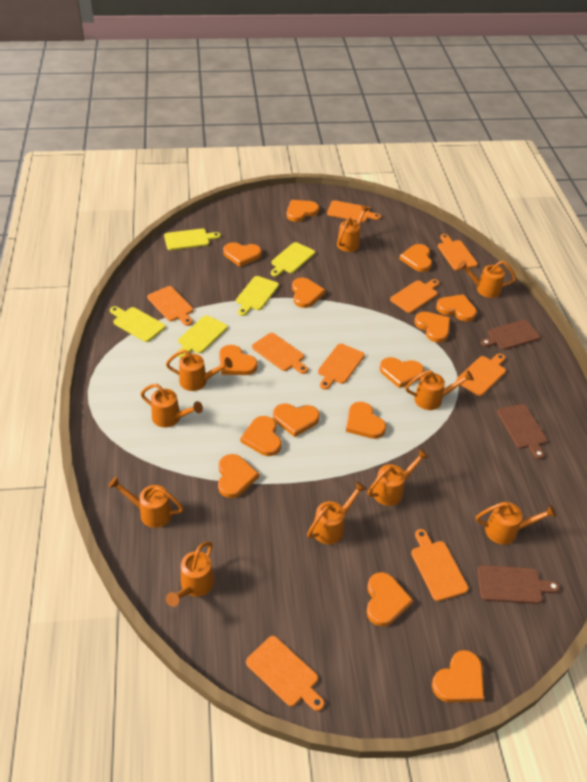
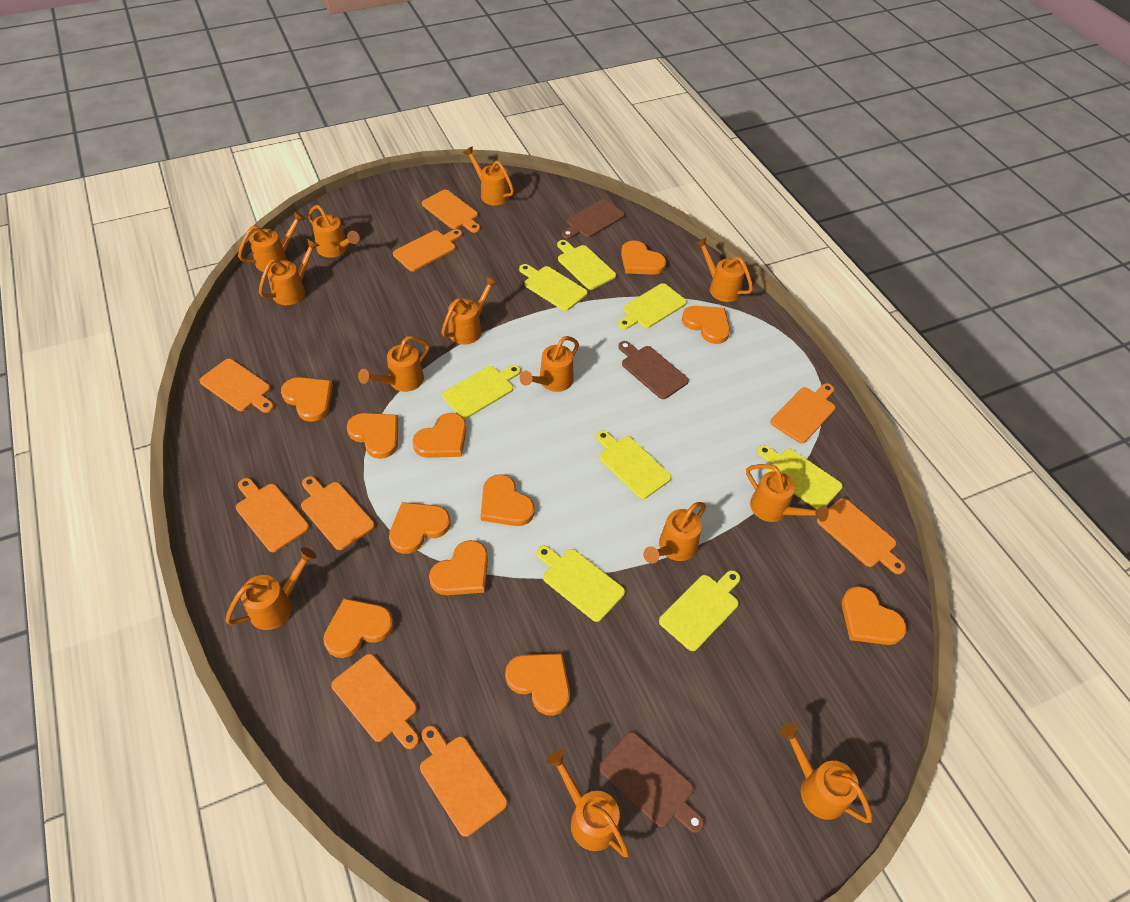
orange heart: 14 -> 11
orange watering can: 10 -> 13
yellow cutting board: 5 -> 8

